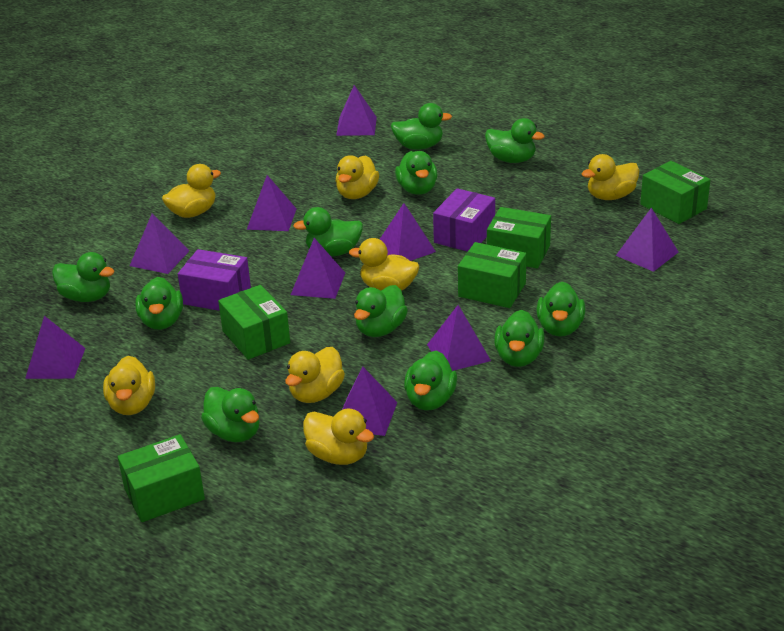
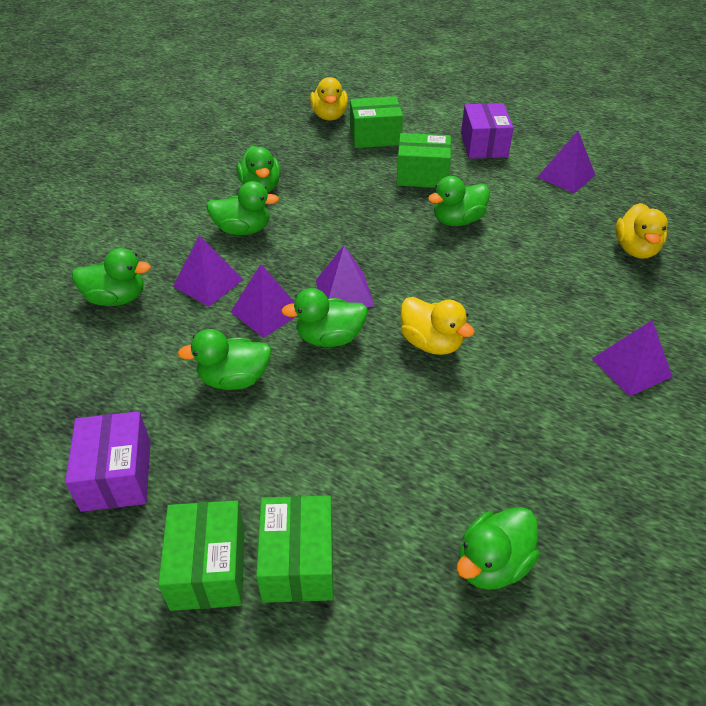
green box: 5 -> 4
green duck: 11 -> 7
purple pyramid: 9 -> 5
yellow duck: 7 -> 3

